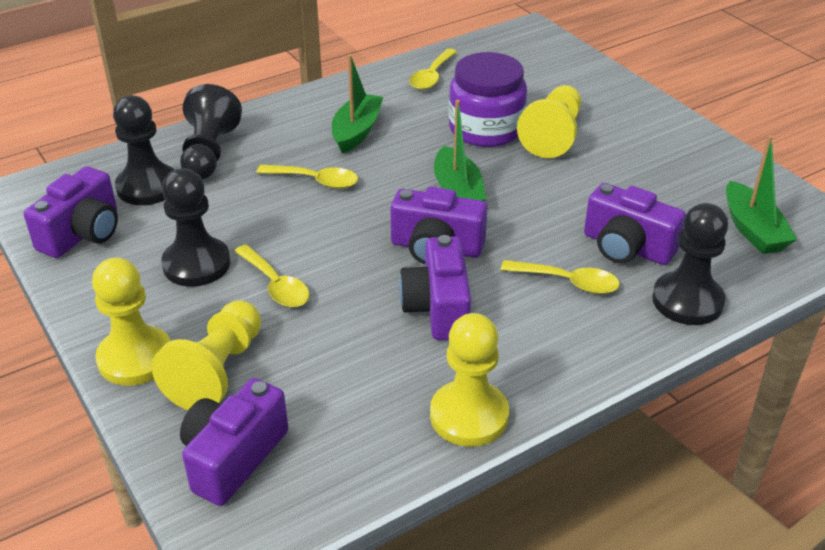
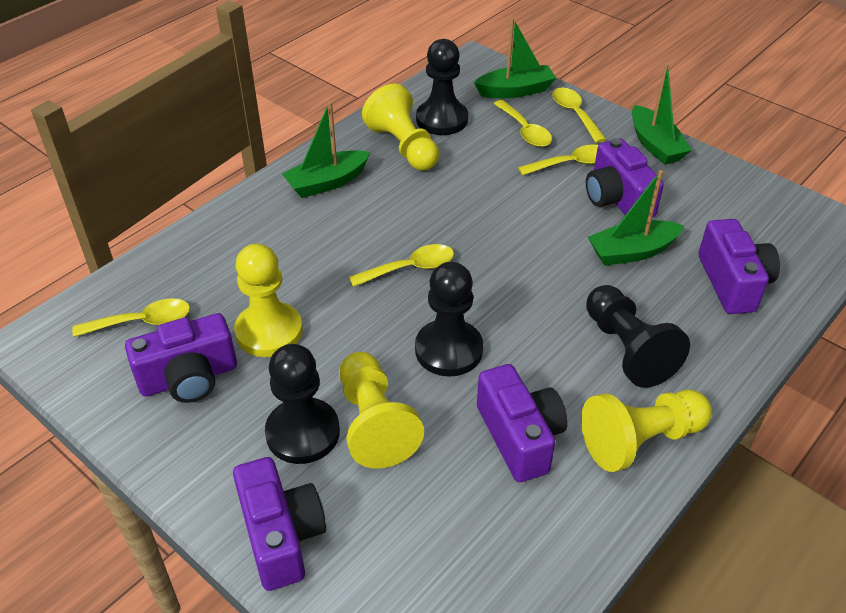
green boat: 3 -> 4
purple jar: 1 -> 0
yellow spoon: 4 -> 5

